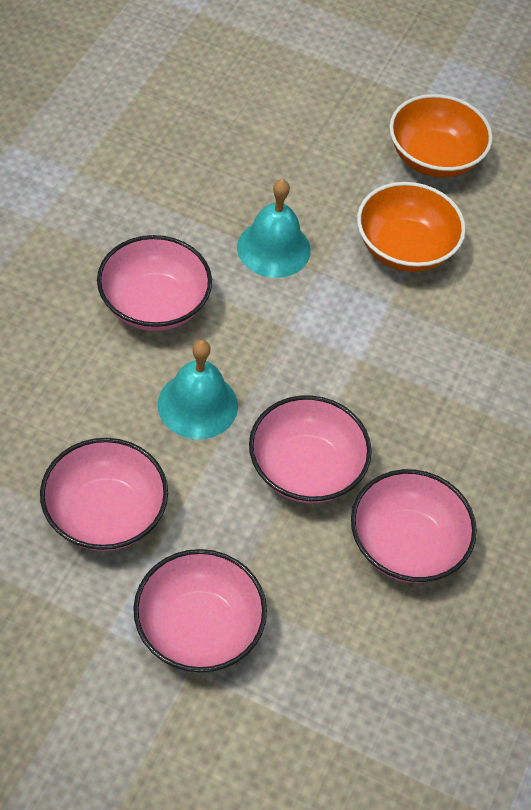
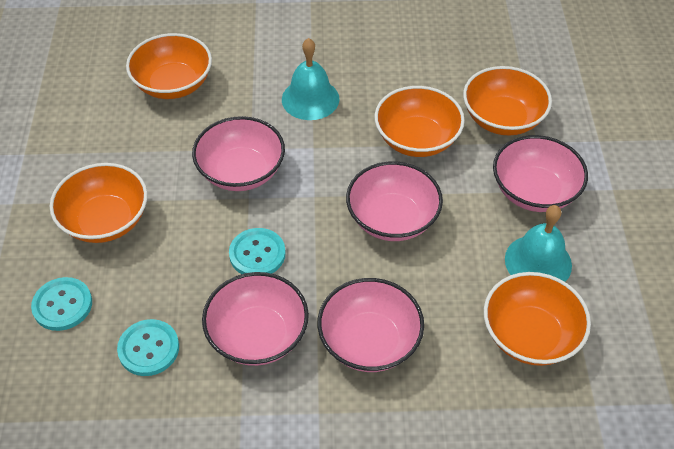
orange bowl: 2 -> 5
turquoise button: 0 -> 3

